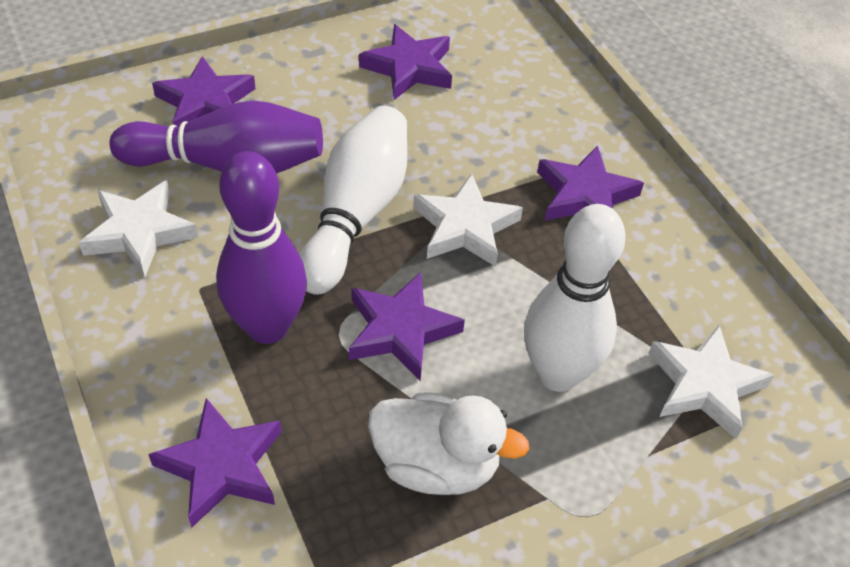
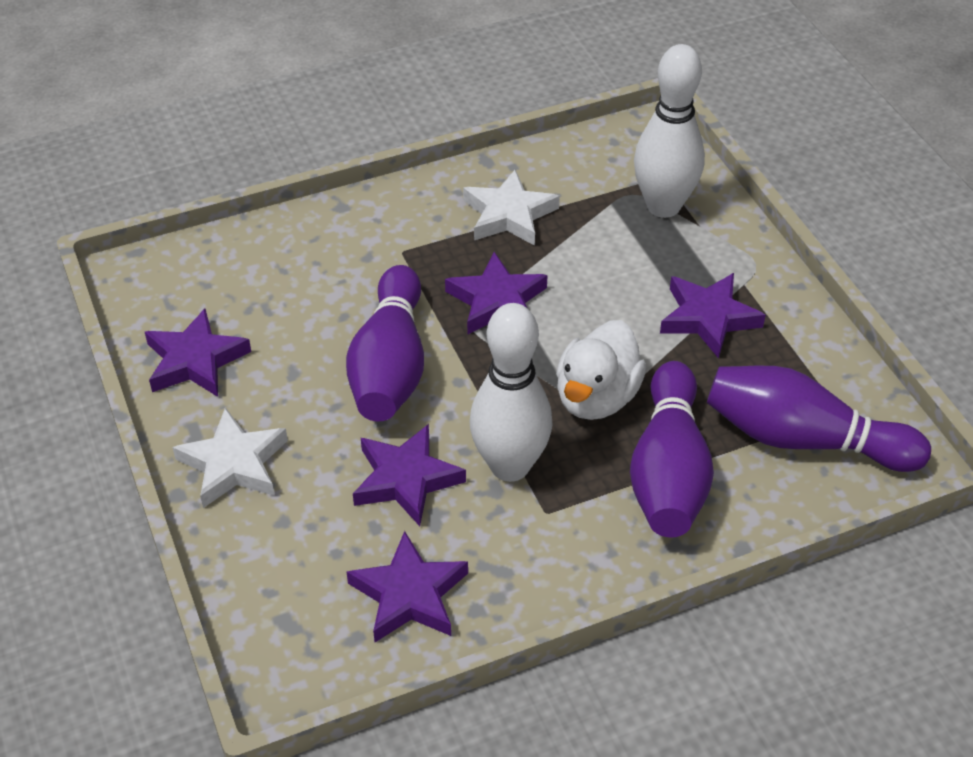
purple bowling pin: 2 -> 3
white star: 3 -> 2

